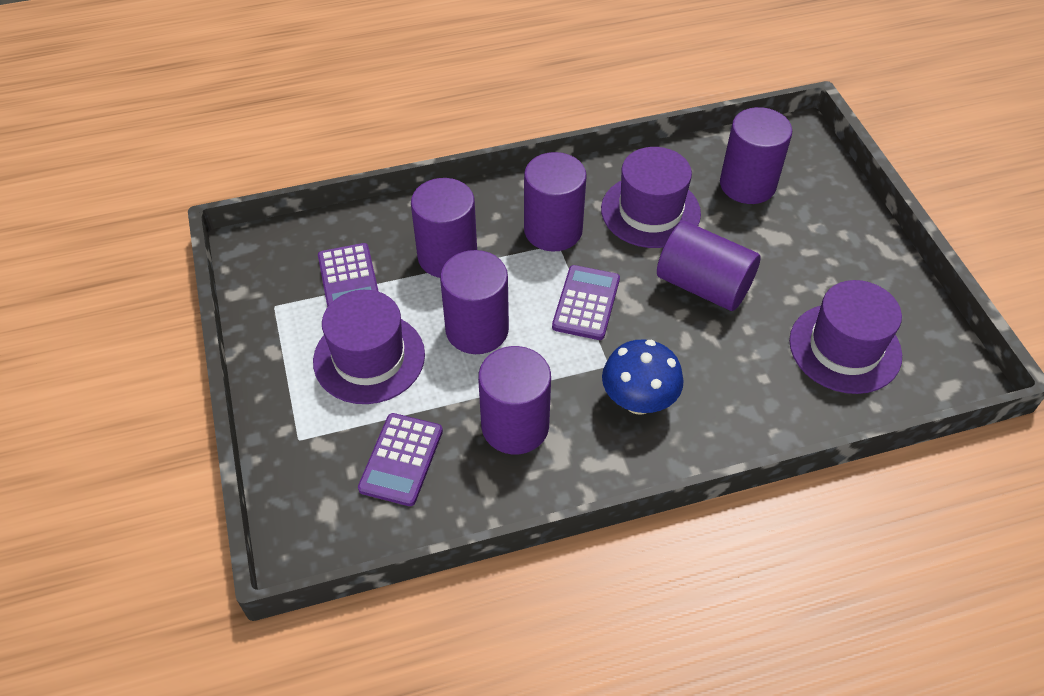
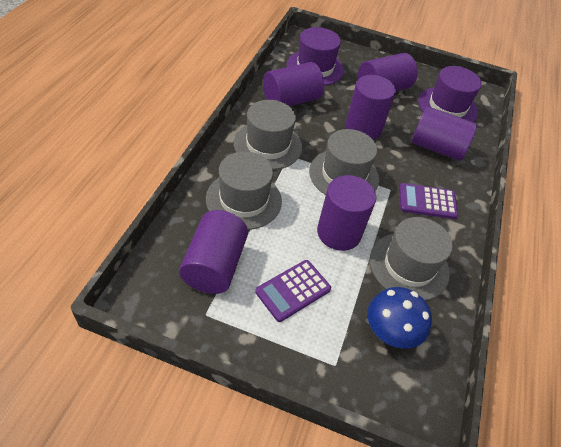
grey hat: 0 -> 4
purple calculator: 3 -> 2
purple hat: 3 -> 2

